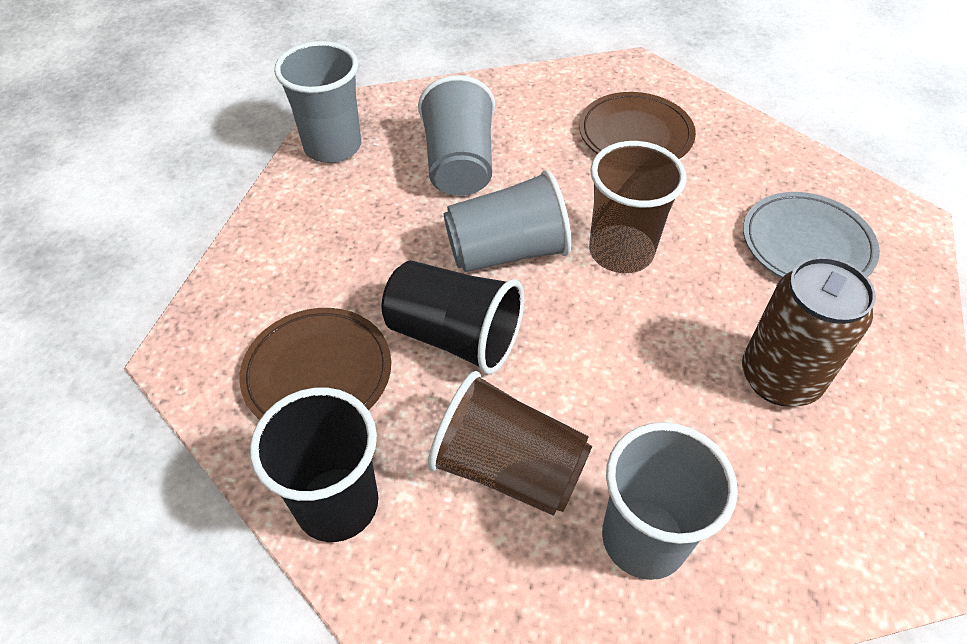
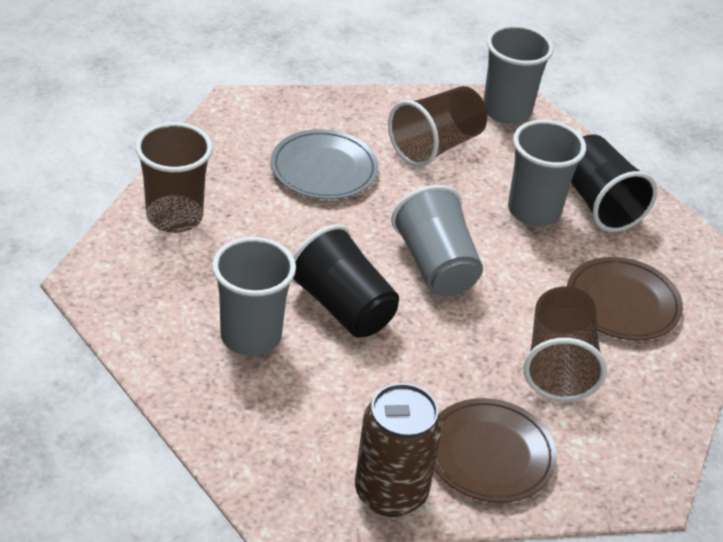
brown cup: 2 -> 3

